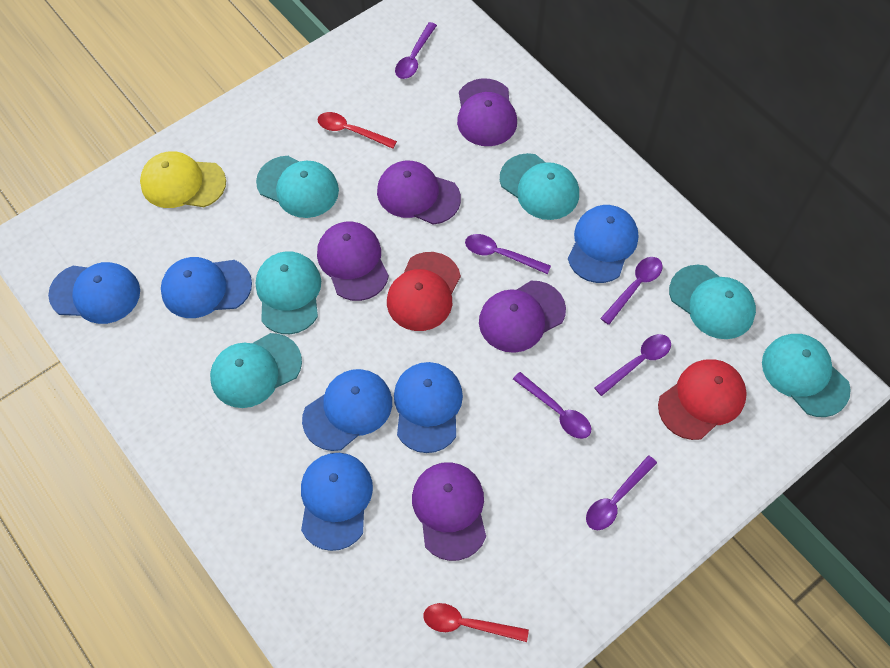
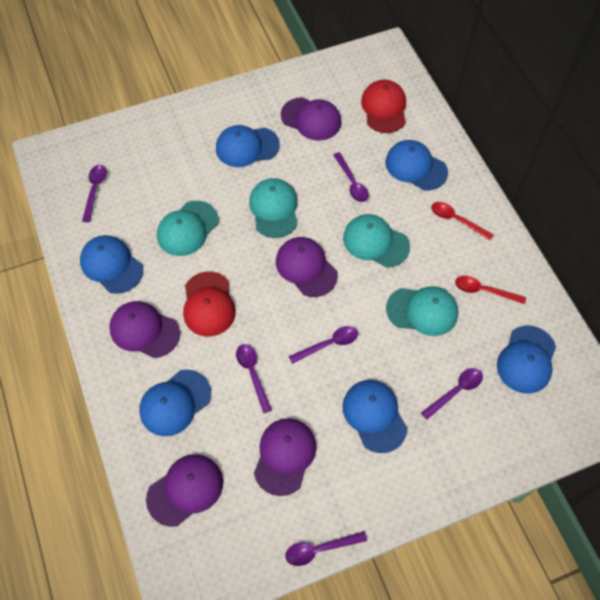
turquoise cap: 6 -> 4
yellow cap: 1 -> 0

